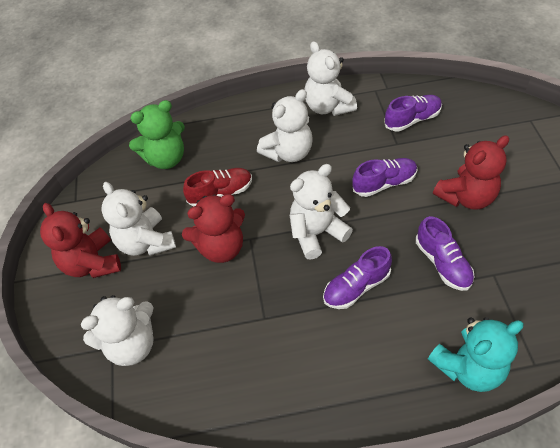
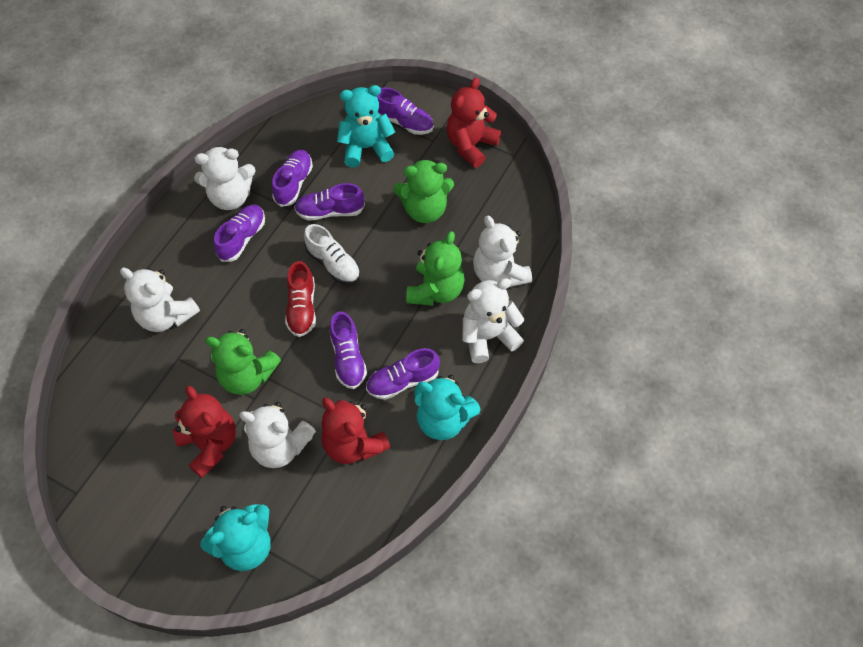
green teddy bear: 1 -> 3
purple shoe: 4 -> 6
turquoise teddy bear: 1 -> 3
white shoe: 0 -> 1

